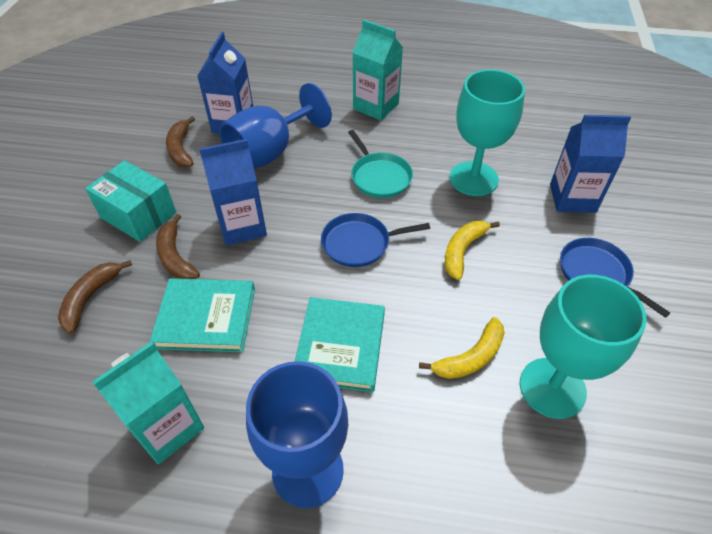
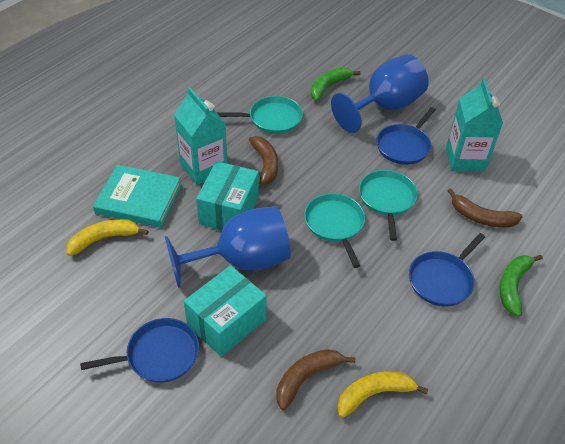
blue carton: 3 -> 0
blue pan: 2 -> 3
green banana: 0 -> 2
turquoise book: 2 -> 1
turquoise box: 1 -> 2
turquoise goblet: 2 -> 0
turquoise pan: 1 -> 3

